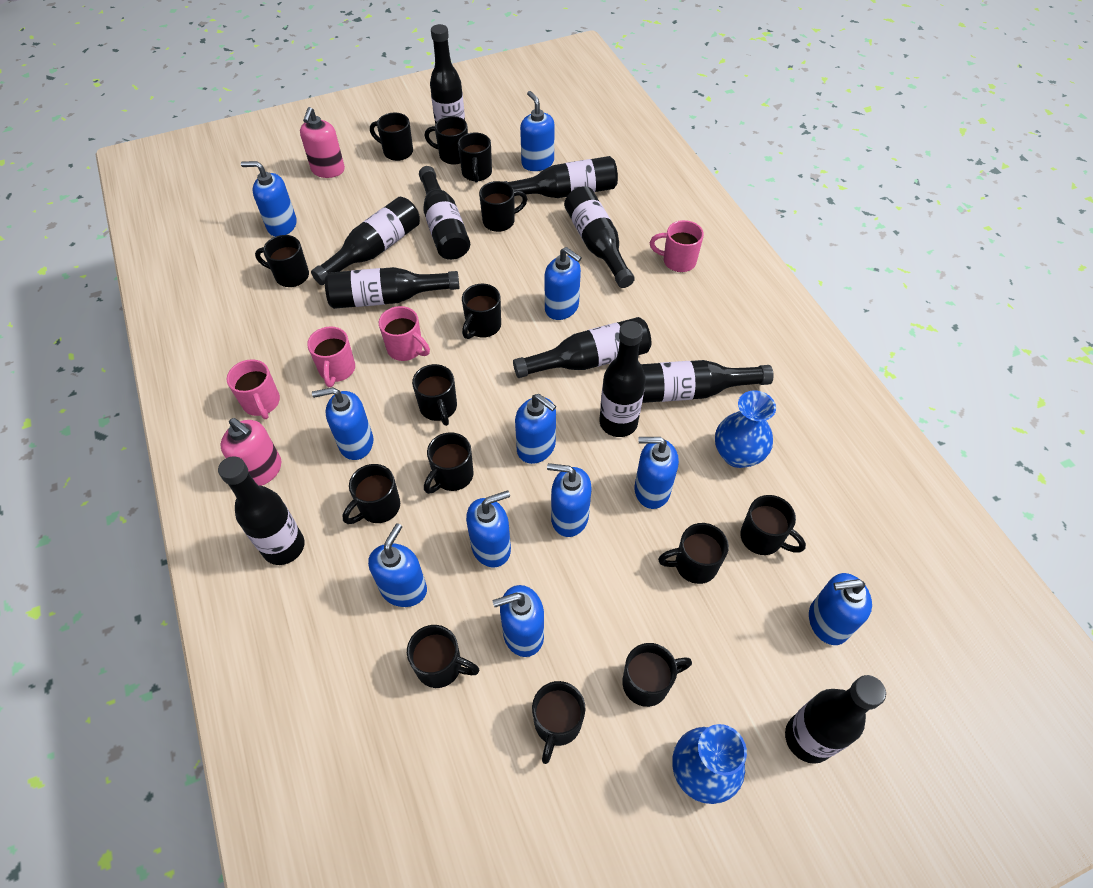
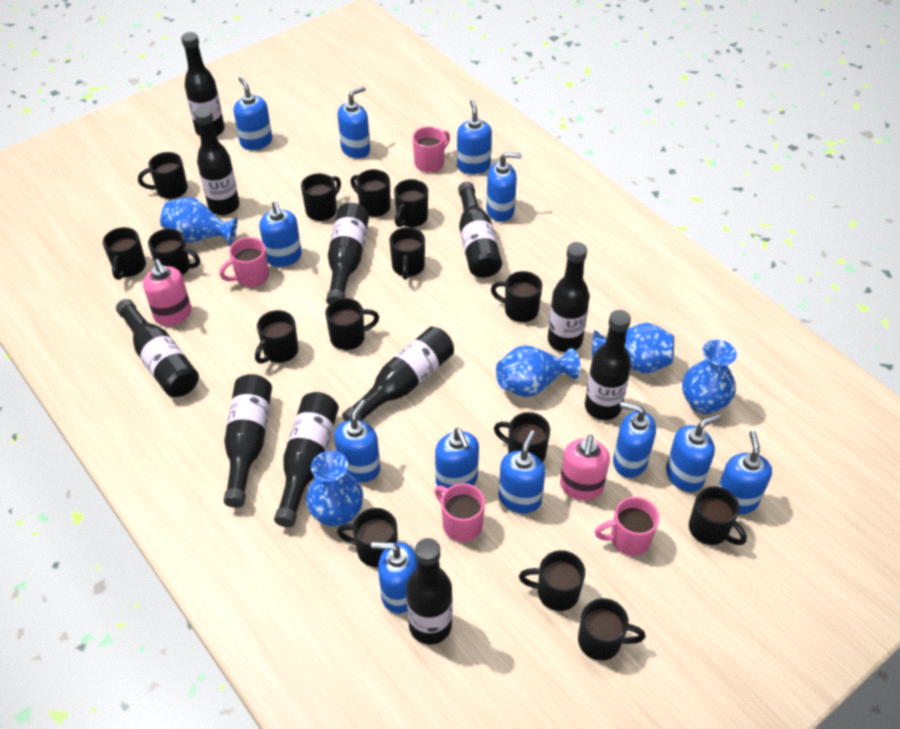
black mug: 14 -> 15
blue soap dispenser: 11 -> 12
blue vase: 2 -> 5

